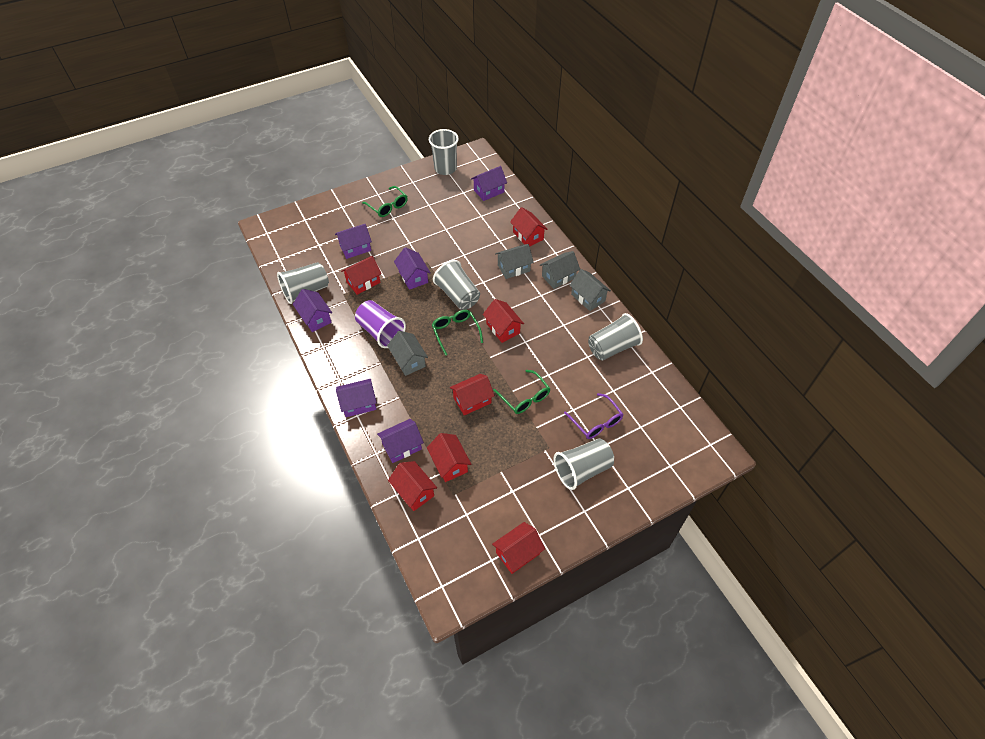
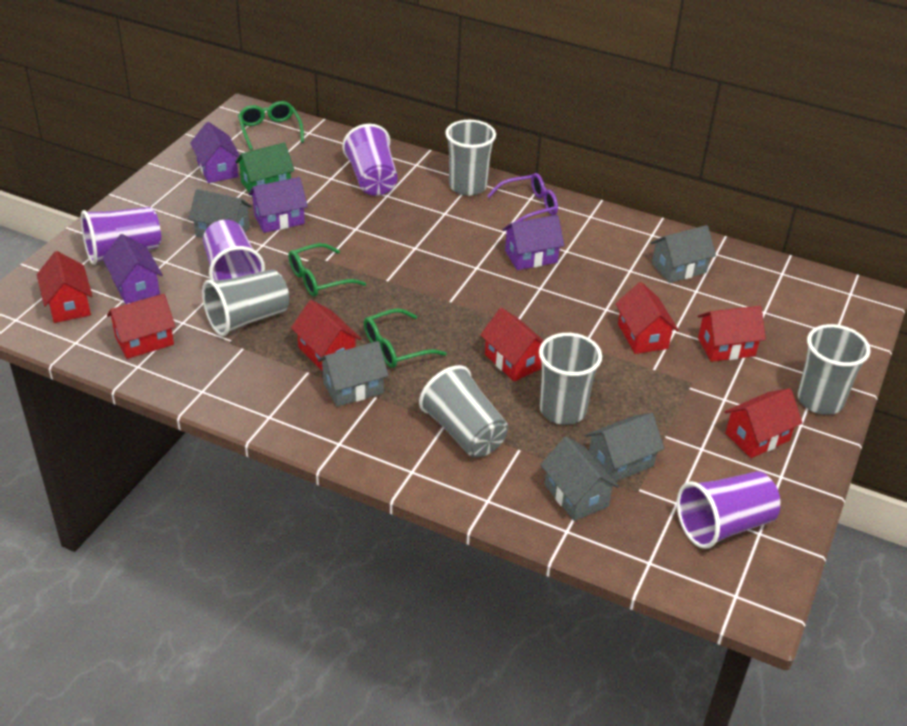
green house: 0 -> 1
grey house: 4 -> 5
purple cup: 1 -> 4
purple house: 6 -> 4

